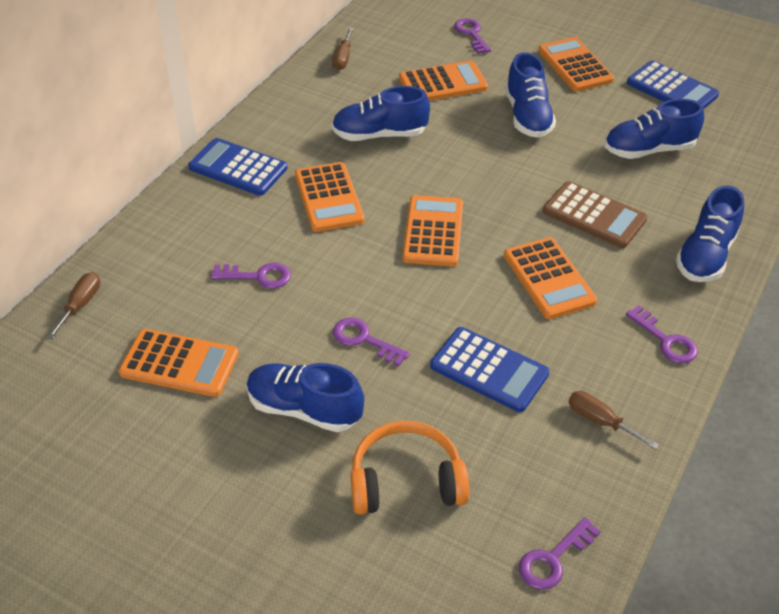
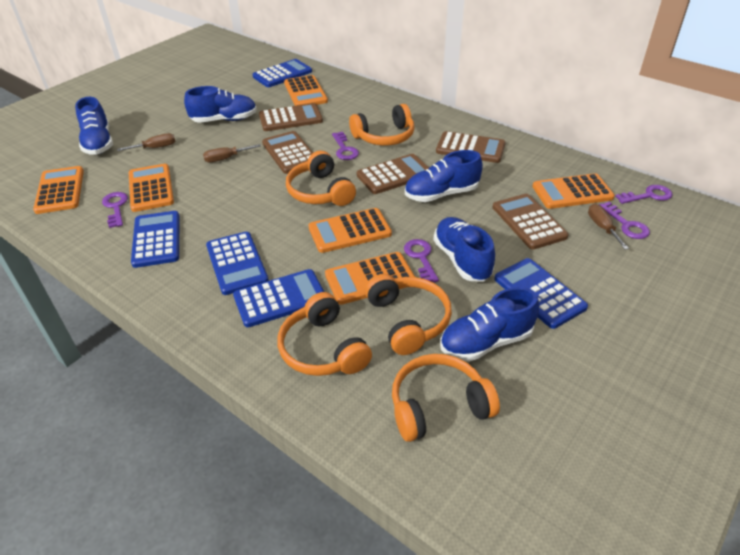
blue calculator: 3 -> 5
brown calculator: 1 -> 5
orange headphones: 1 -> 5

